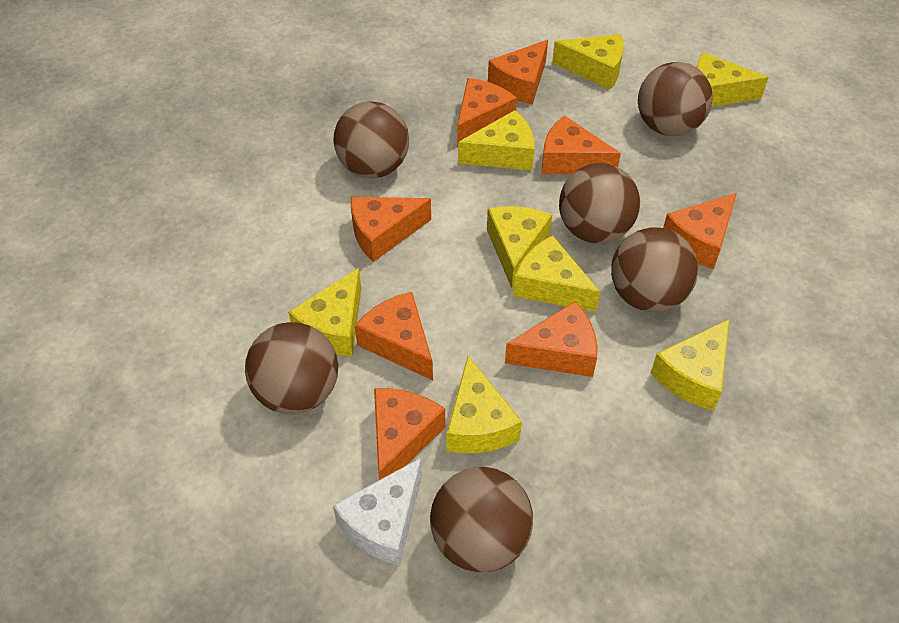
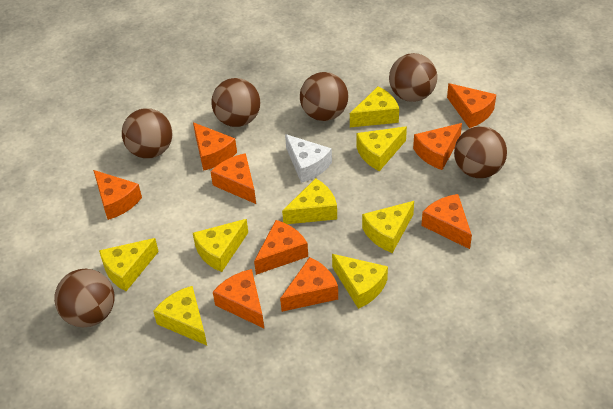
orange cheese: 8 -> 9

